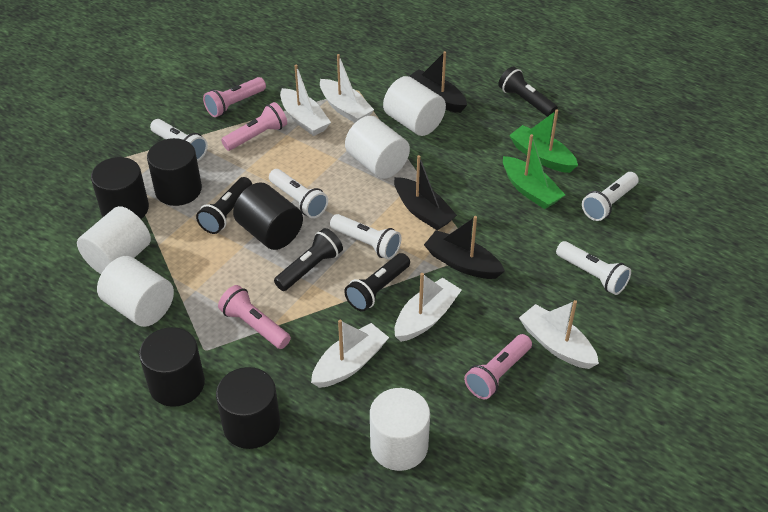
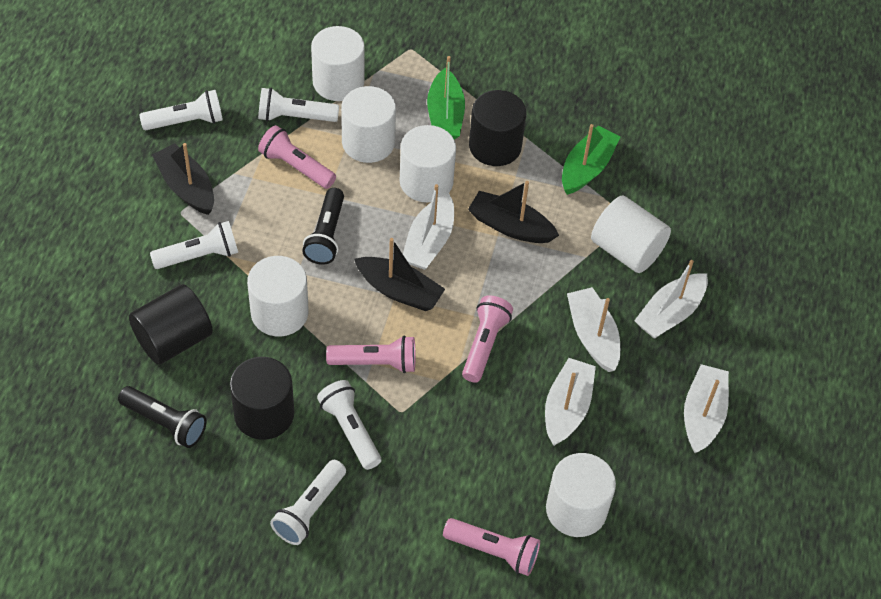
black cylinder: 5 -> 3
black flashlight: 4 -> 2
white cylinder: 5 -> 6

